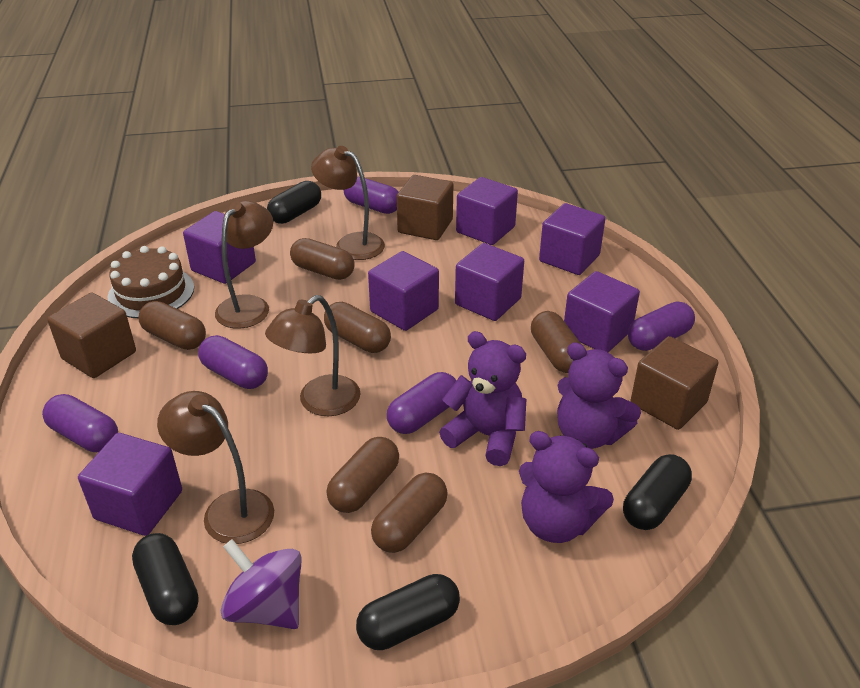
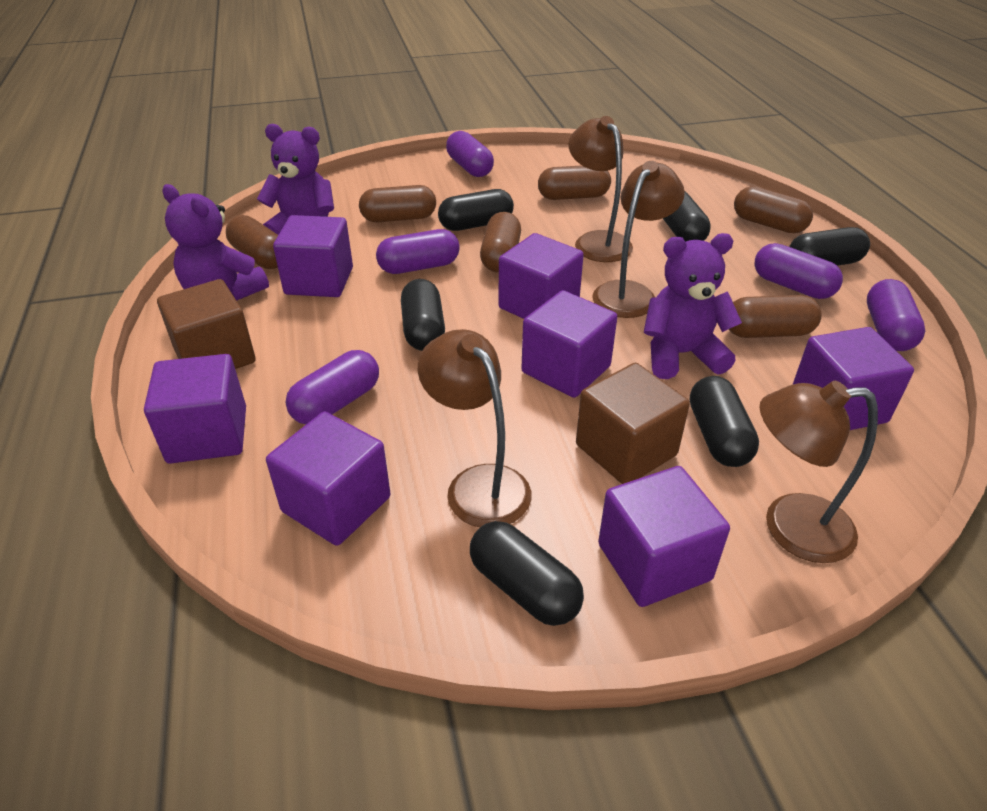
black capsule: 4 -> 6
brown cake: 1 -> 0
brown cube: 3 -> 2
purple spinning top: 1 -> 0

